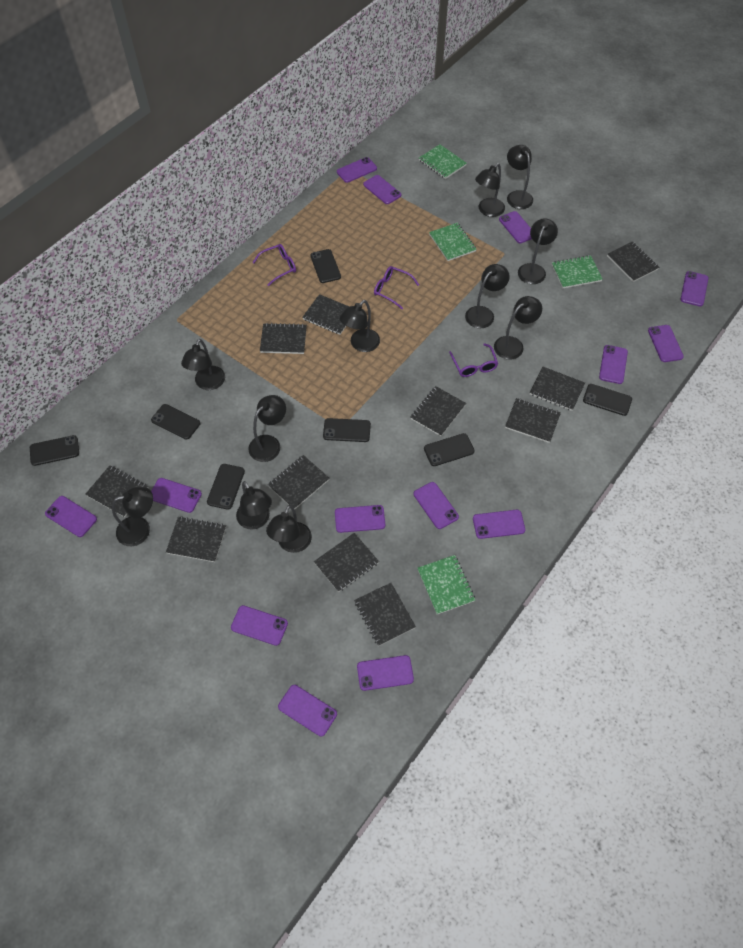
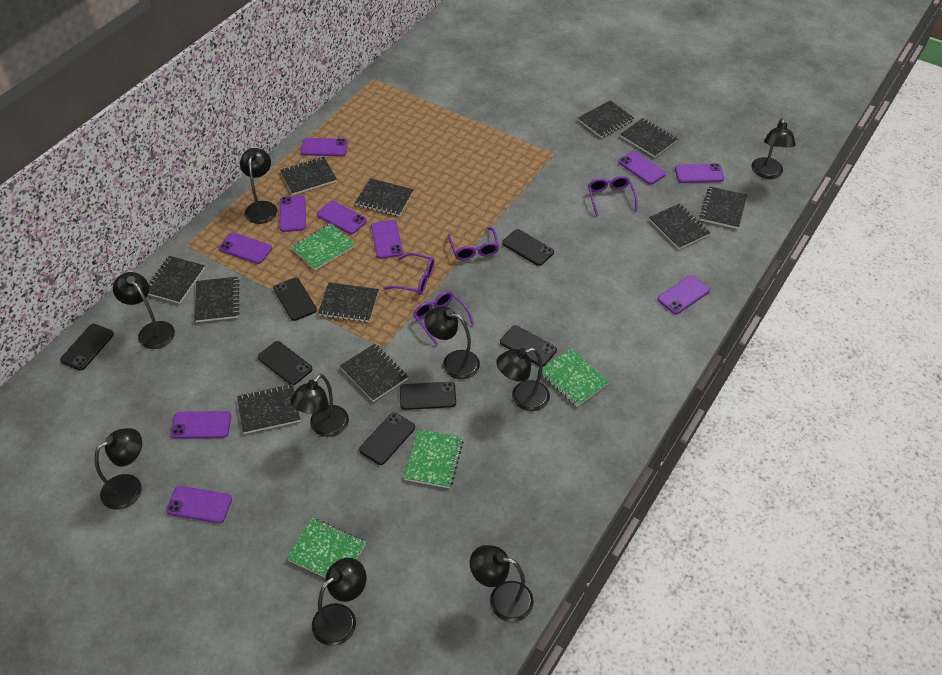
black lamp: 11 -> 9
purple glasses: 3 -> 4
purple phone: 14 -> 10

